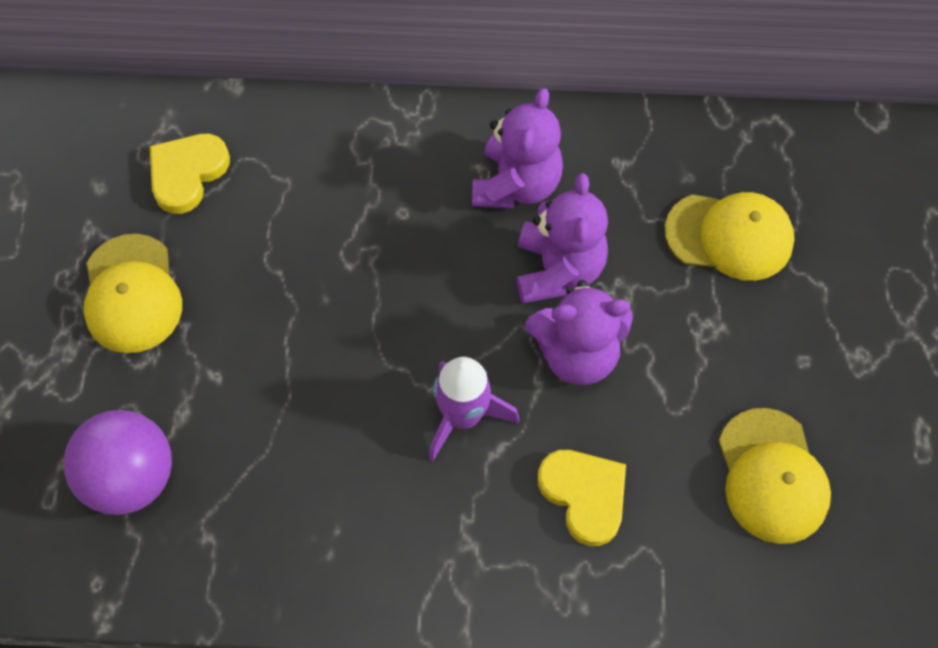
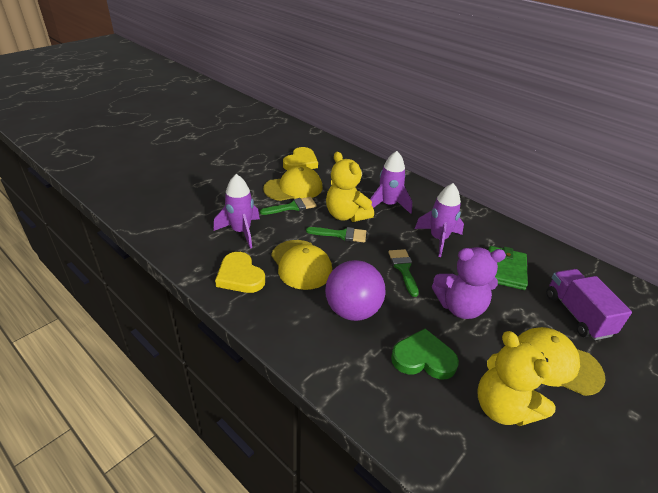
green brush: 0 -> 3
green heart: 0 -> 1
green wallet: 0 -> 1
purple rocket: 1 -> 3
purple teddy bear: 3 -> 1
purple truck: 0 -> 1
yellow teddy bear: 0 -> 2

